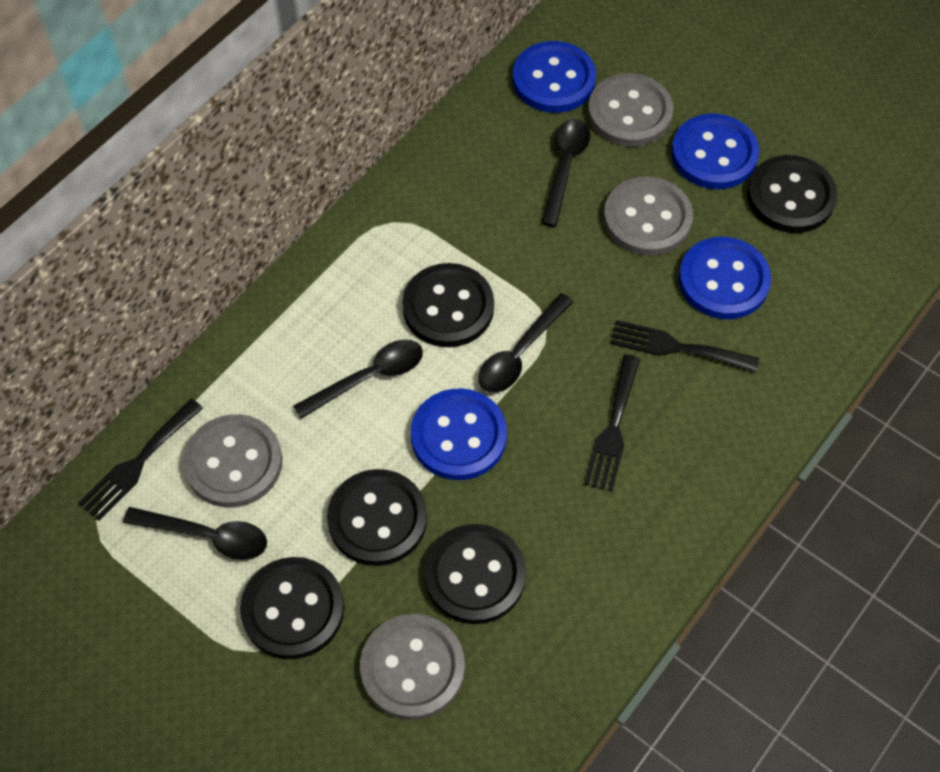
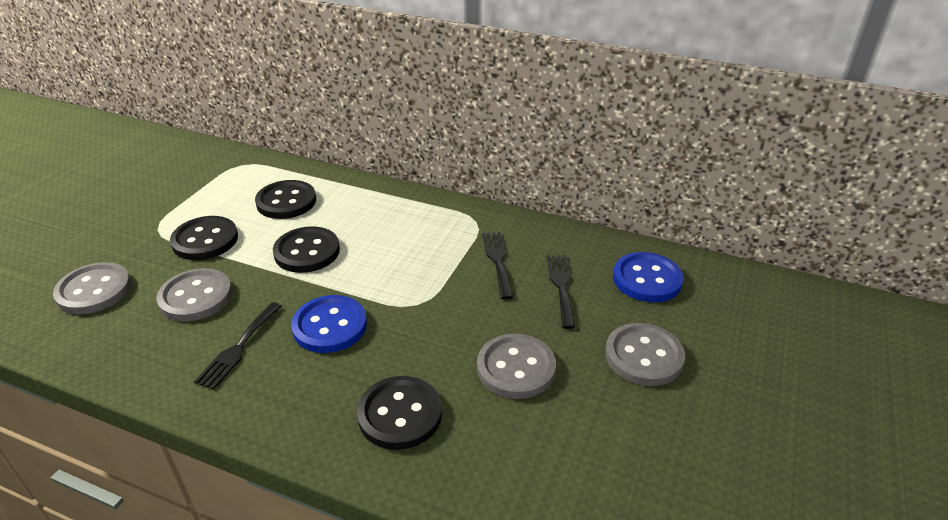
black button: 5 -> 4
black spoon: 4 -> 0
blue button: 4 -> 2

